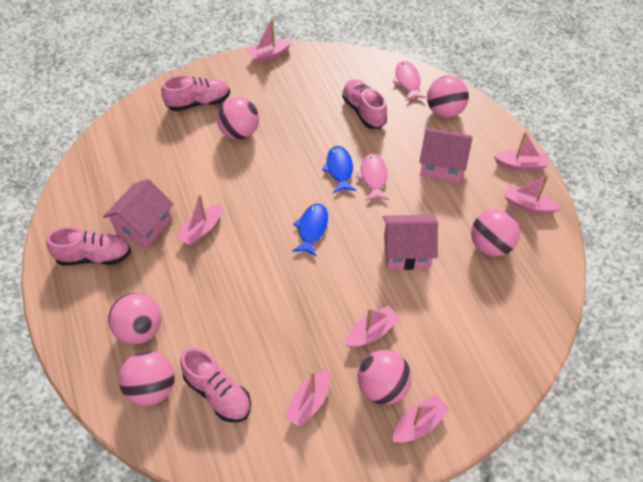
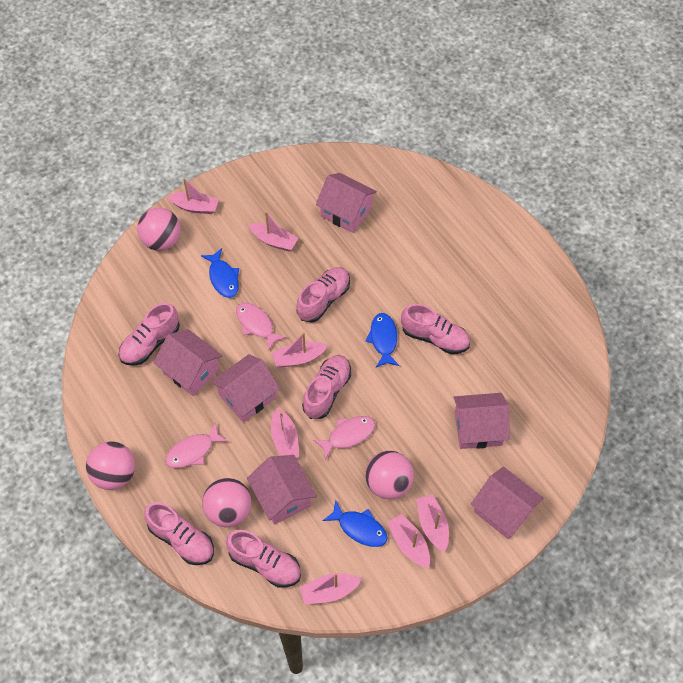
blue fish: 2 -> 3
pink ball: 6 -> 4
pink fish: 2 -> 3
pink house: 3 -> 6
pink shoe: 4 -> 6

